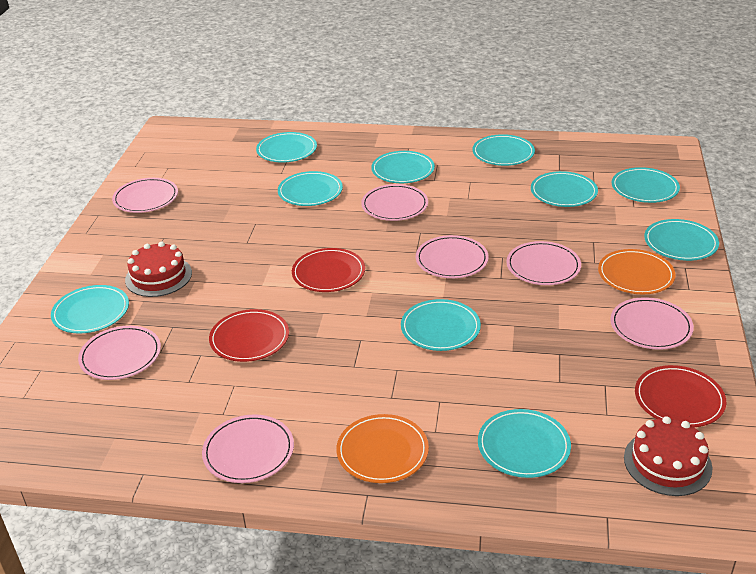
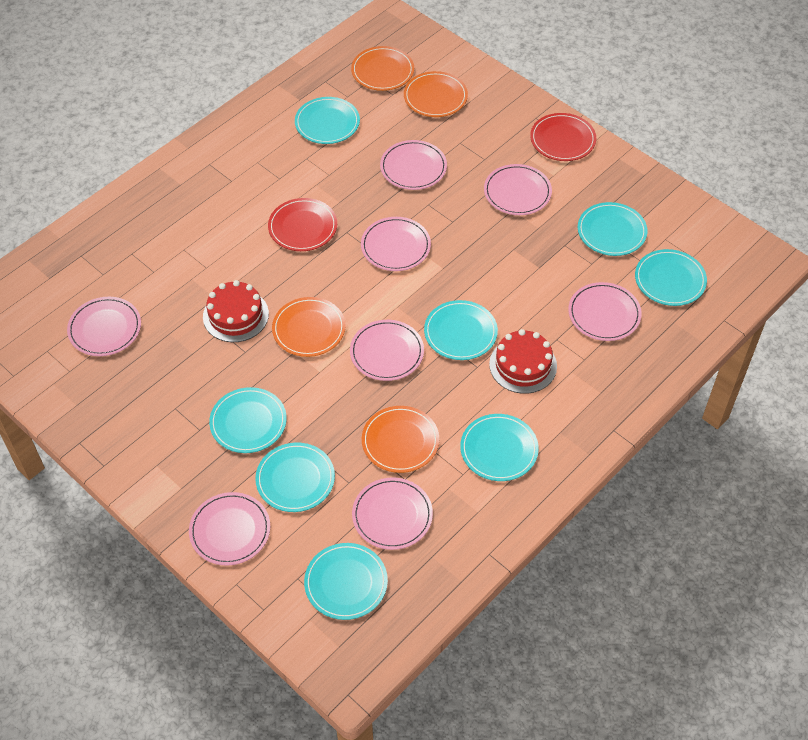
orange plate: 2 -> 4
pink plate: 7 -> 8
red plate: 3 -> 2
turquoise plate: 10 -> 8

